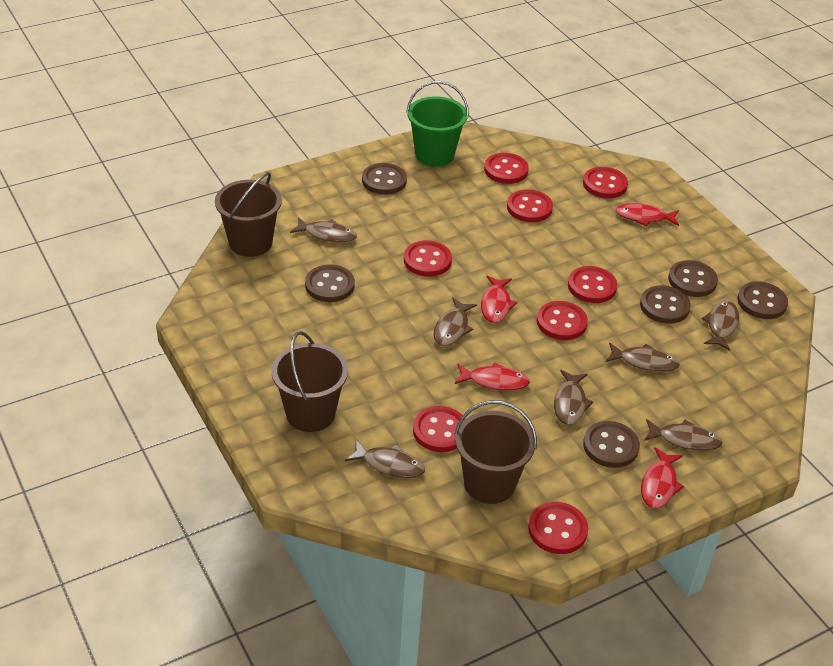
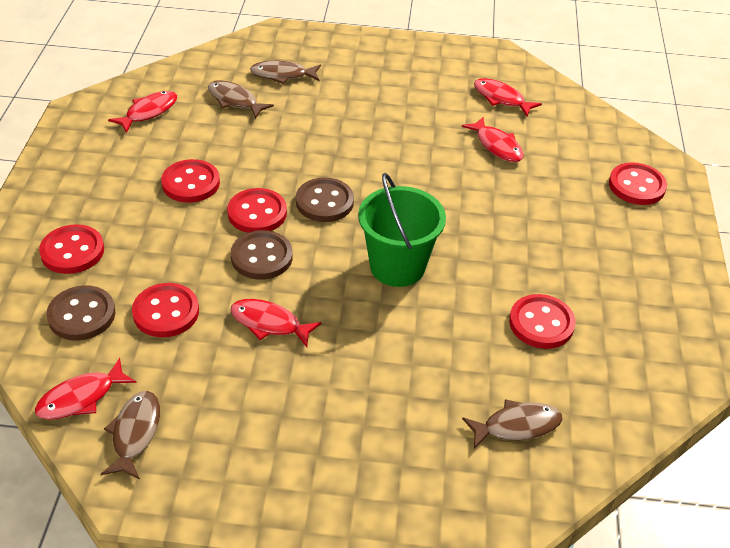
brown bucket: 3 -> 0
brown button: 6 -> 3
brown fish: 7 -> 4
red button: 8 -> 6
red fish: 4 -> 5

